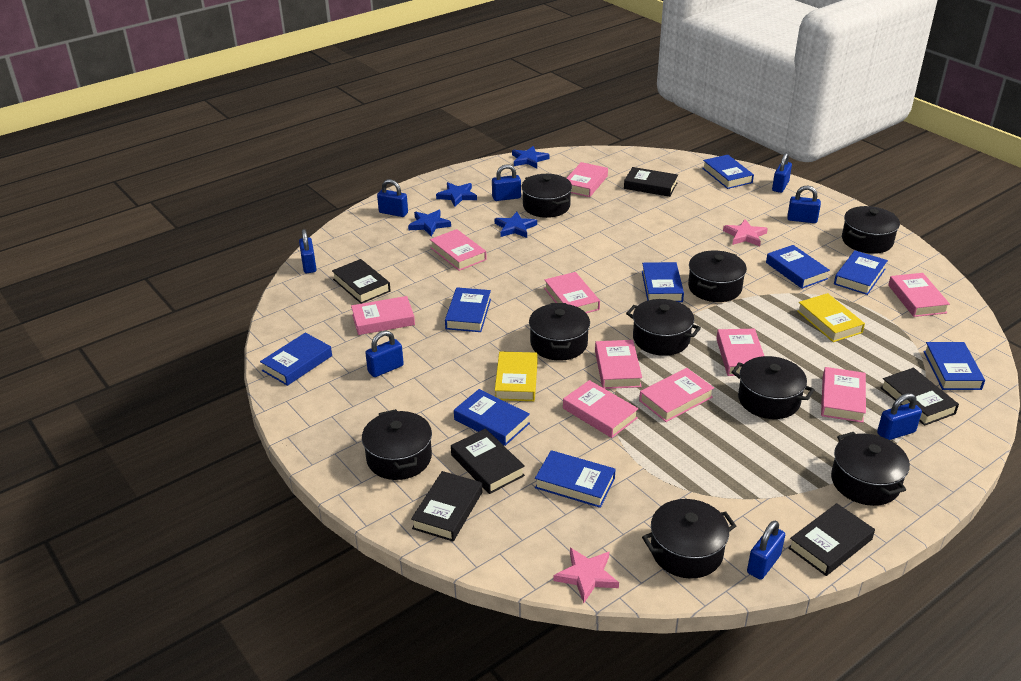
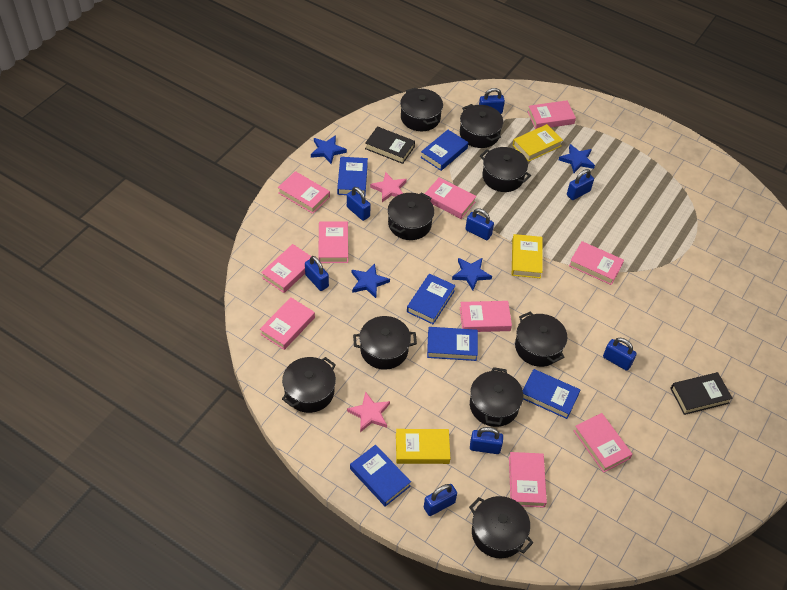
black book: 6 -> 2
blue book: 9 -> 6
yellow book: 2 -> 3

